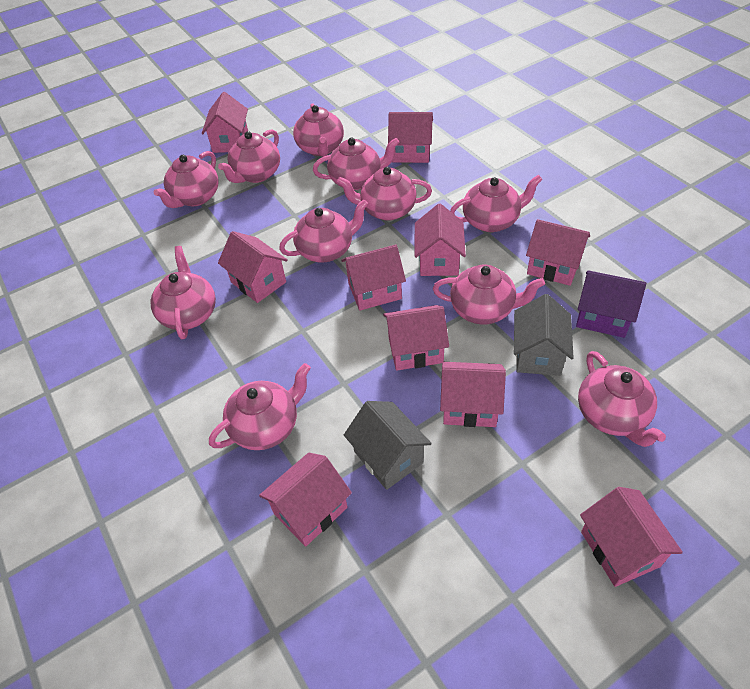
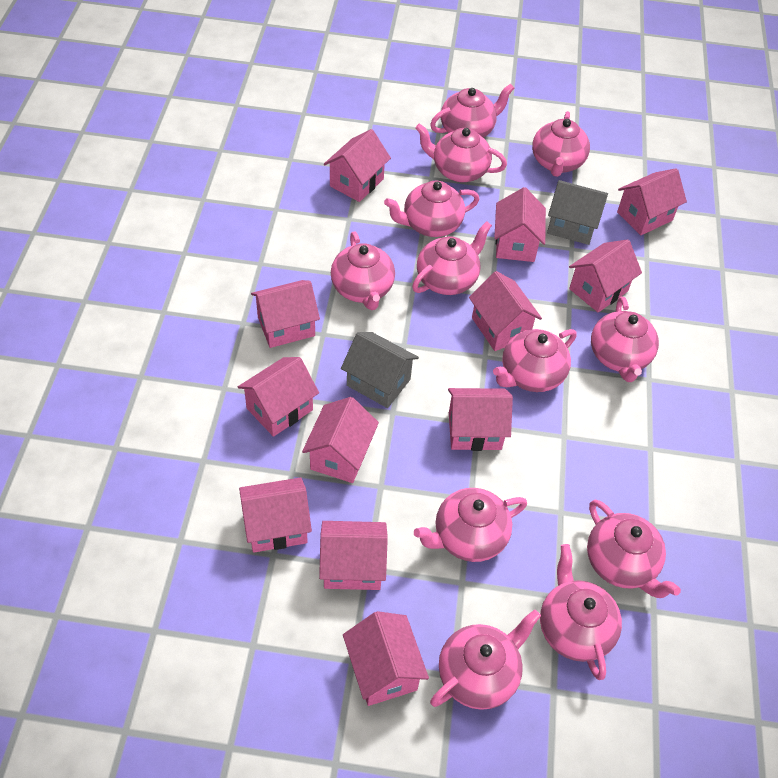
pink house: 10 -> 12
pink teapot: 11 -> 12
purple house: 1 -> 0

